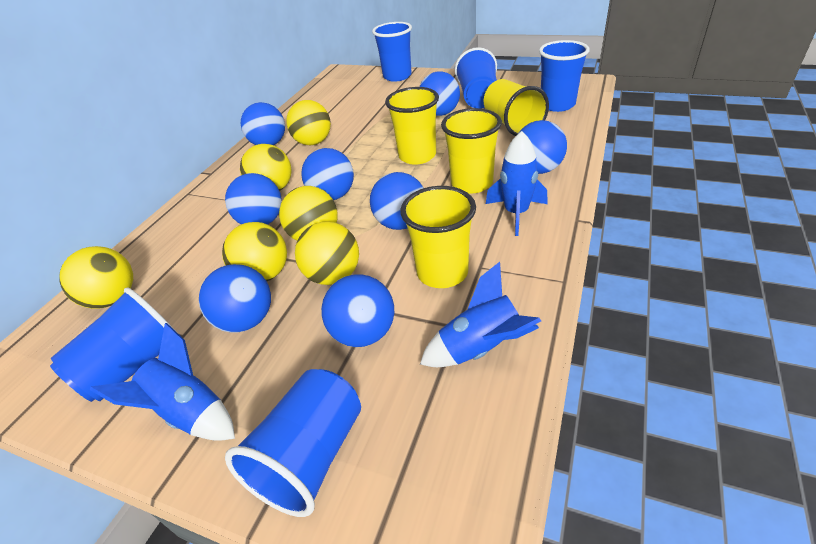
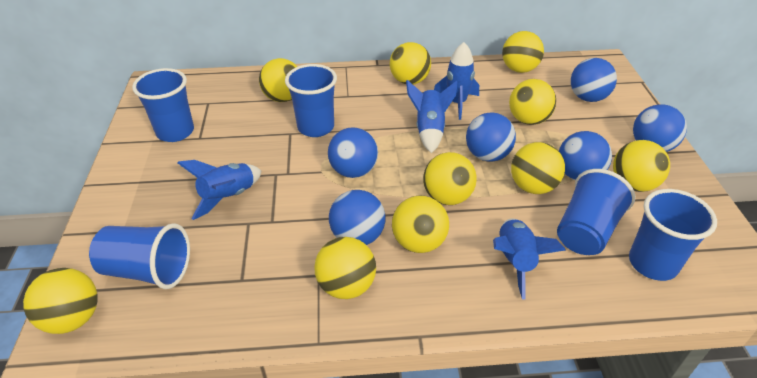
blue ball: 8 -> 6
blue rocket: 3 -> 4
yellow ball: 6 -> 10
yellow cup: 4 -> 0

